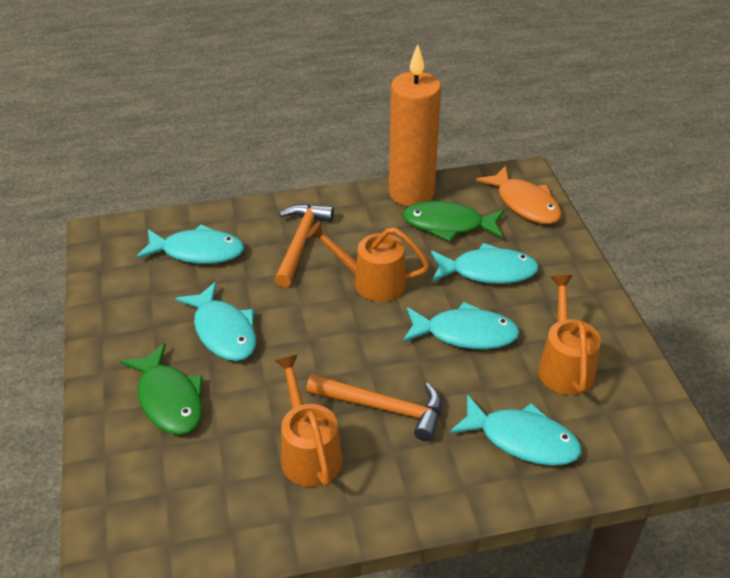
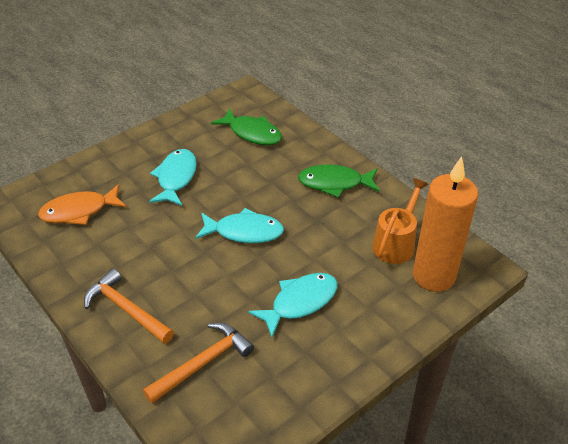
orange watering can: 3 -> 1
turquoise fish: 5 -> 3

